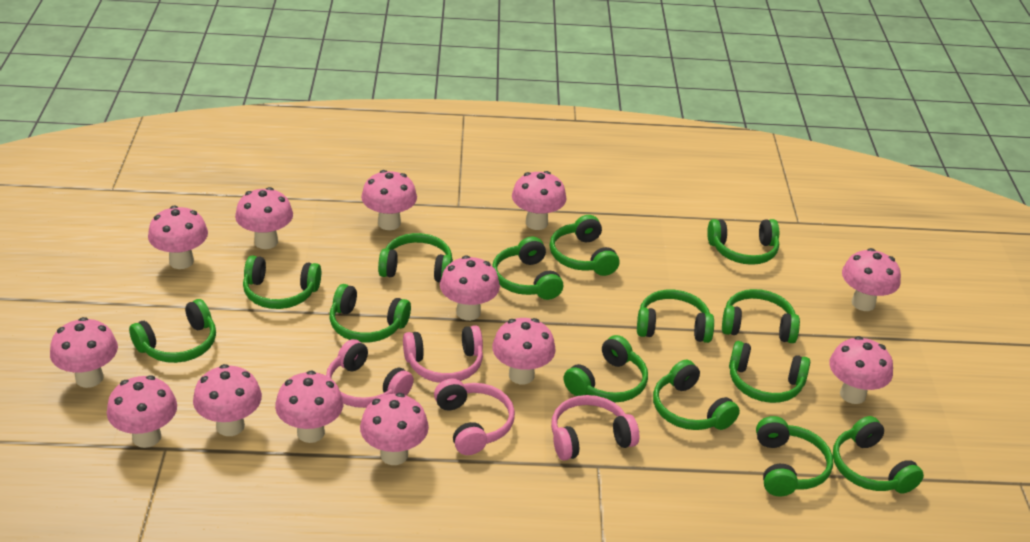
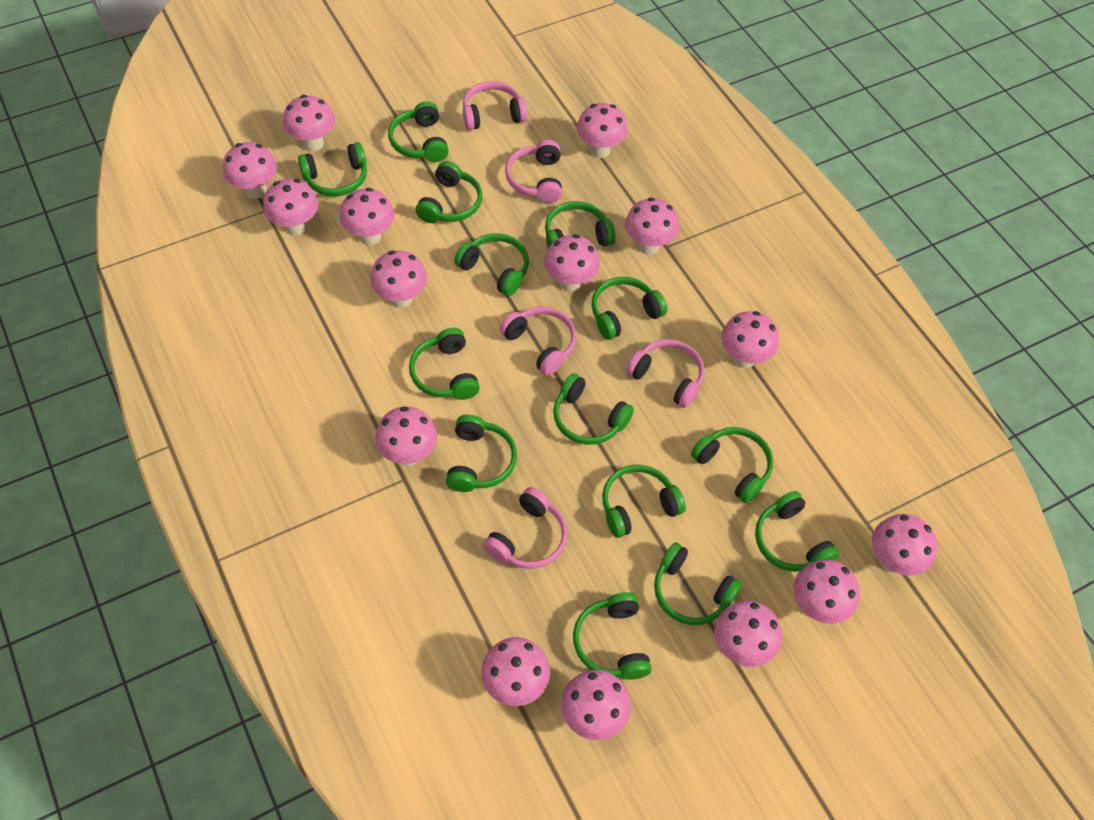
pink headphones: 4 -> 5
pink mushroom: 13 -> 15

